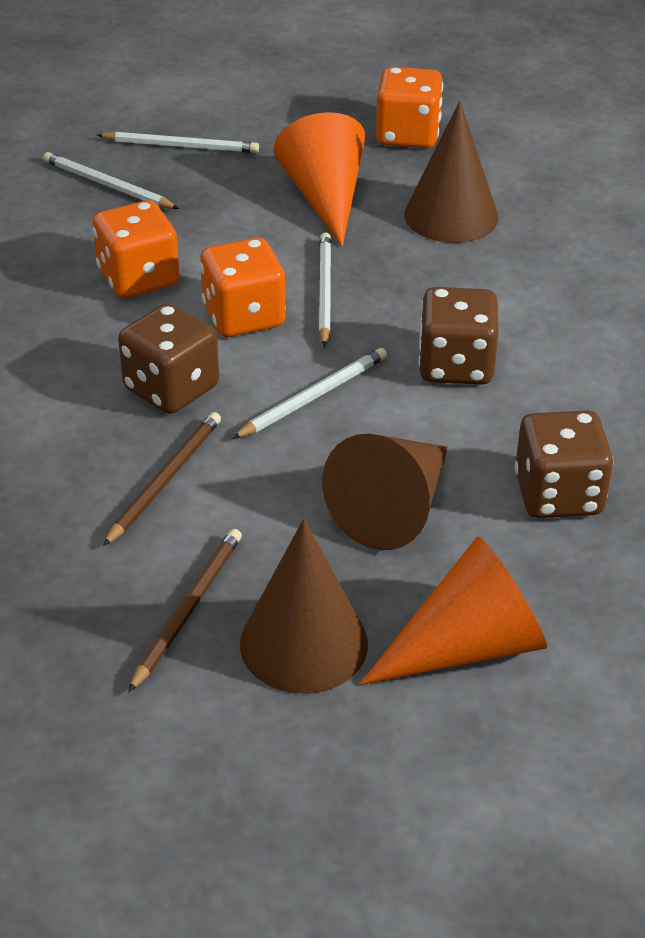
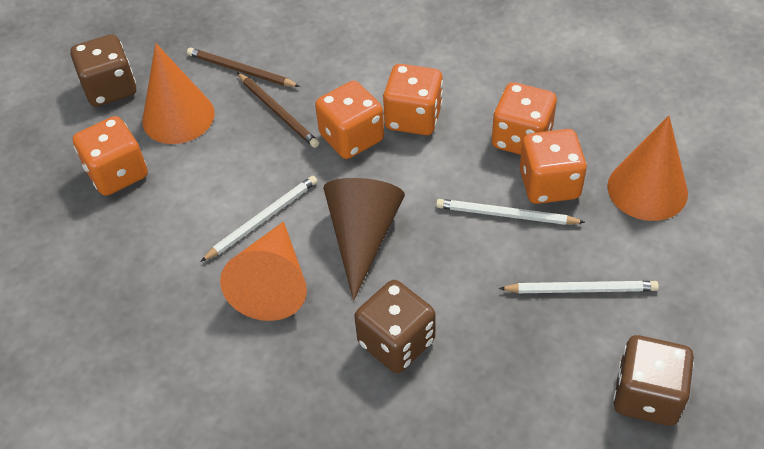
brown cone: 3 -> 1
orange cone: 2 -> 3
orange dice: 3 -> 5
white pencil: 4 -> 3

